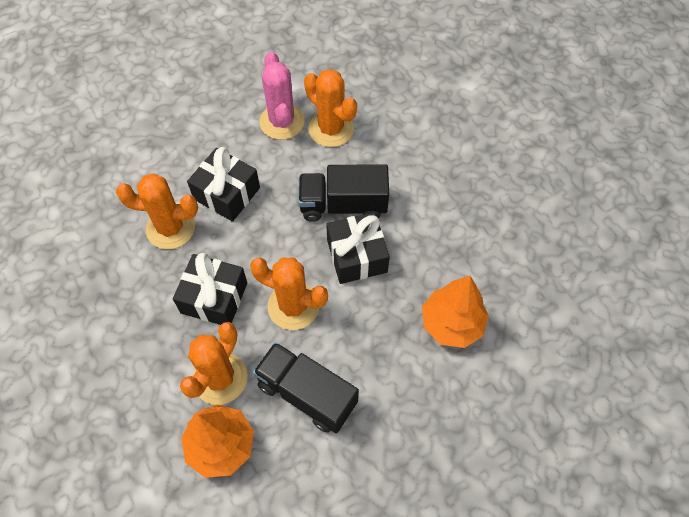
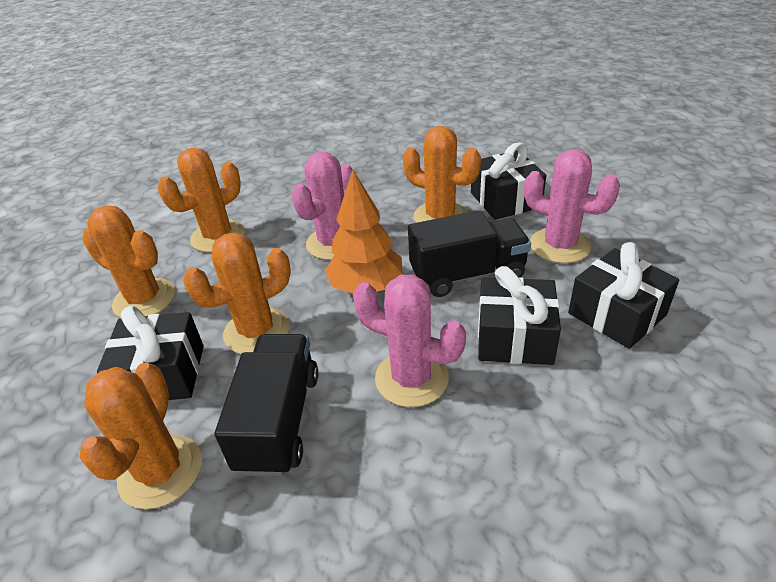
black gift: 3 -> 4
orange cactus: 4 -> 5
orange tree: 2 -> 1
pink cactus: 1 -> 3

